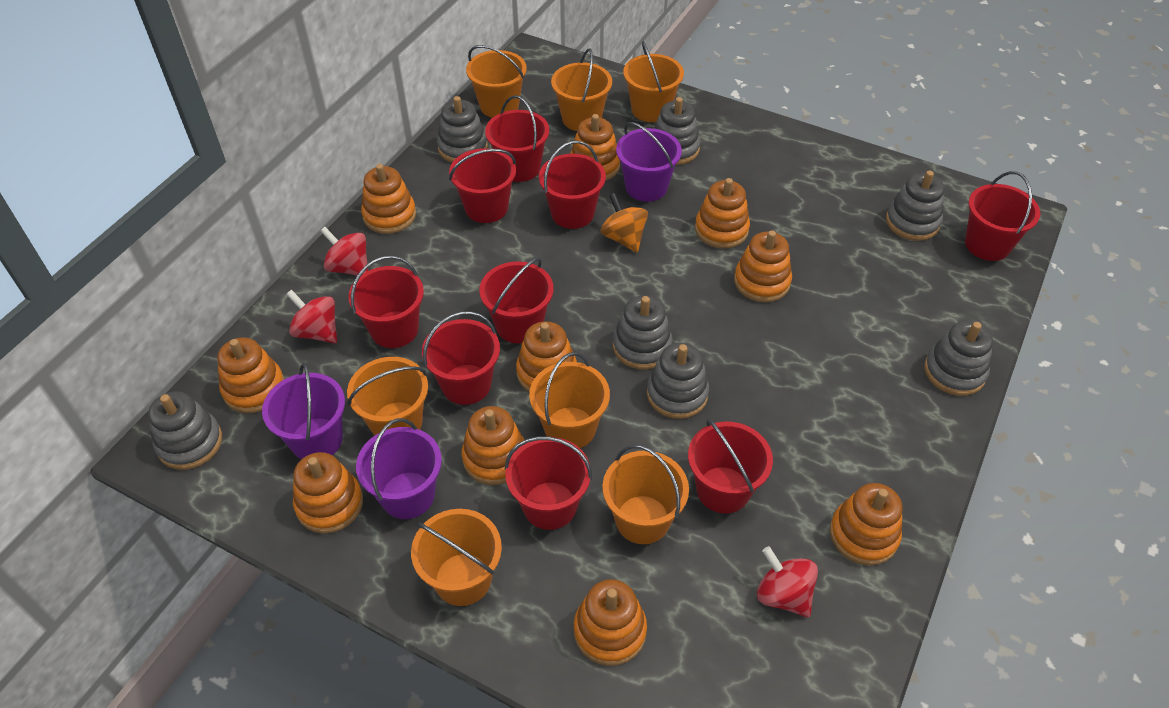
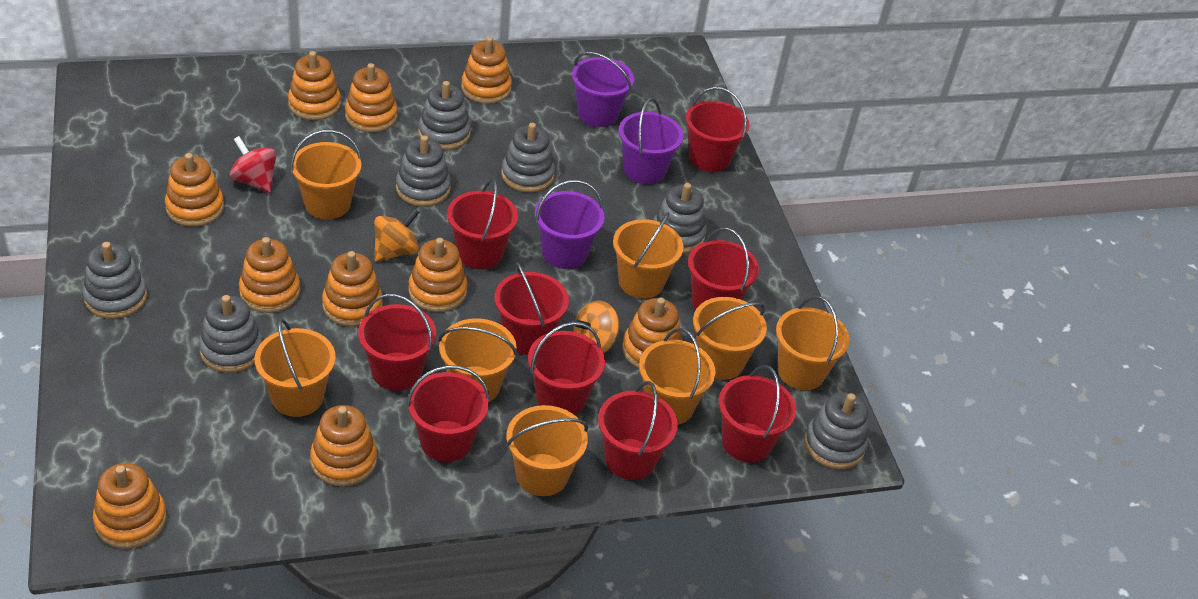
orange bucket: 7 -> 8
orange spinning top: 1 -> 2
red spinning top: 3 -> 1

